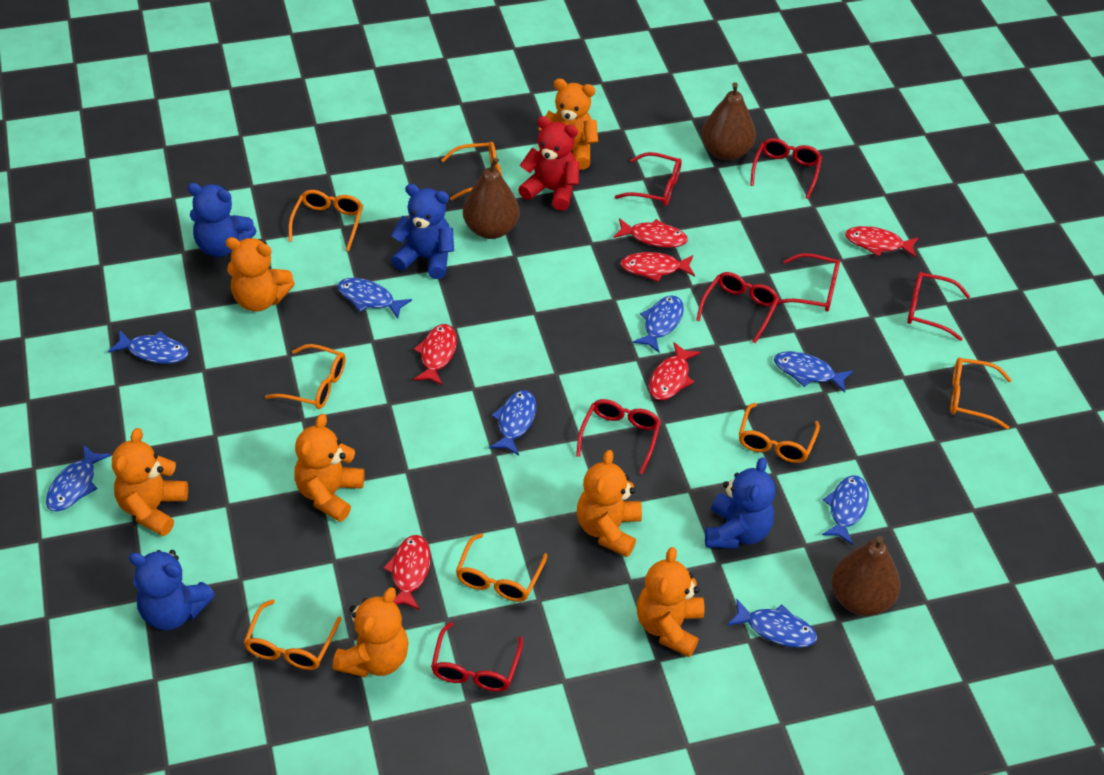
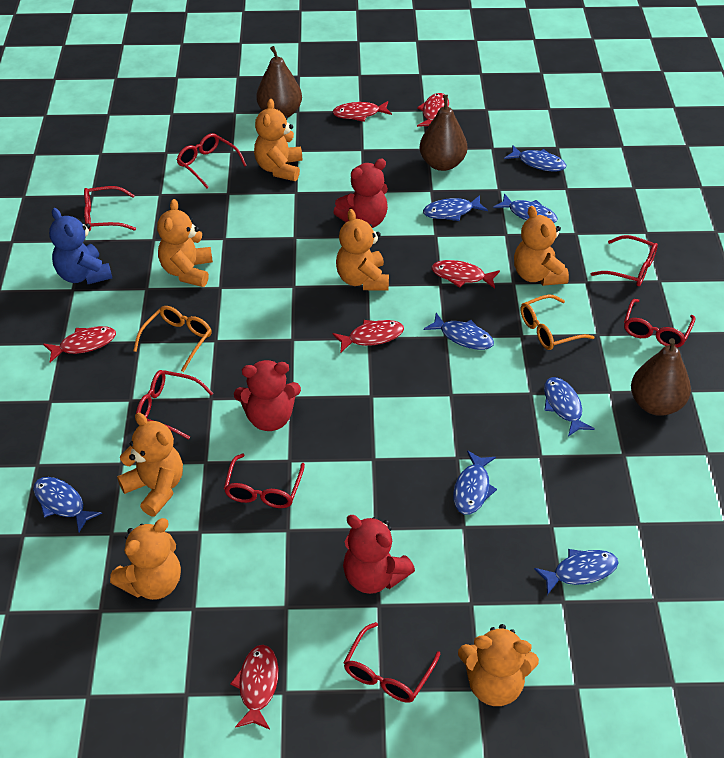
blue teddy bear: 4 -> 1
orange glasses: 7 -> 2
red teddy bear: 1 -> 3

